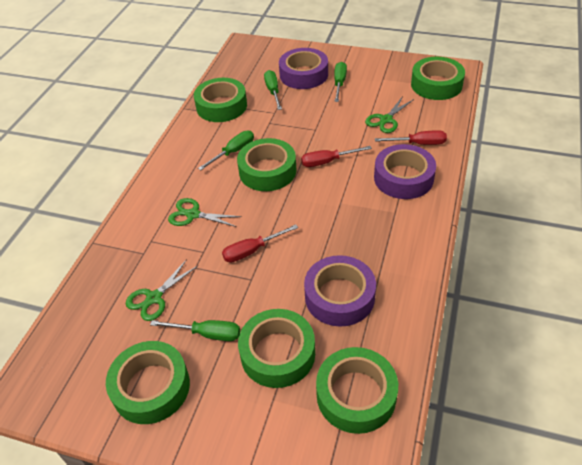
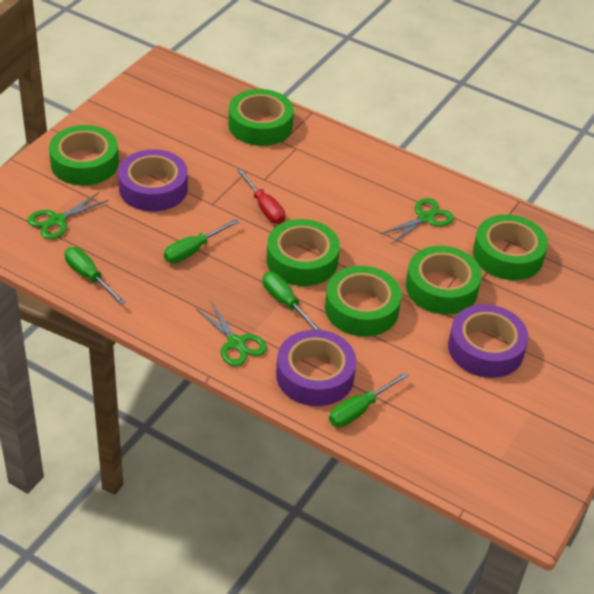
red screwdriver: 3 -> 1

